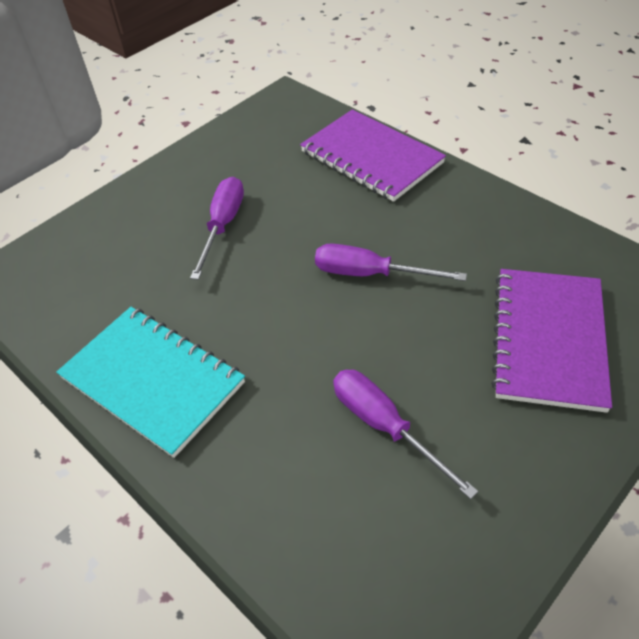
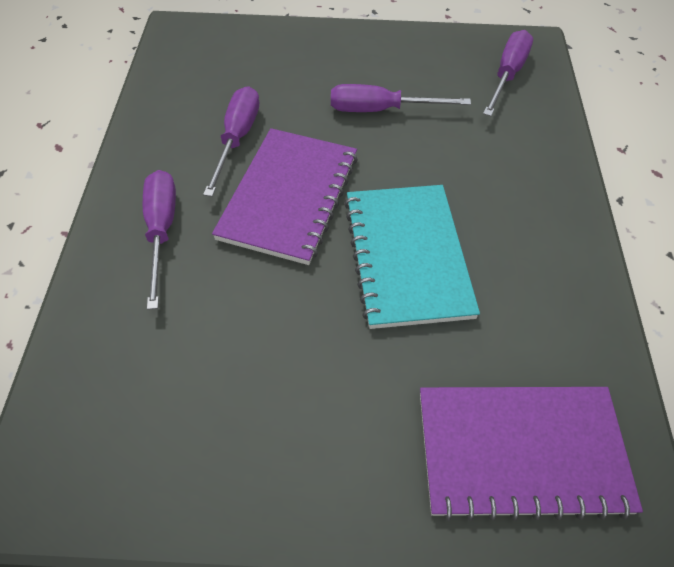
purple screwdriver: 3 -> 4

